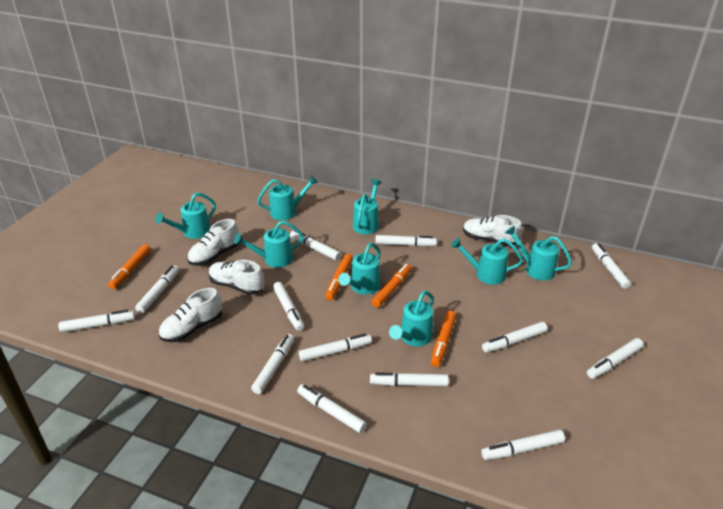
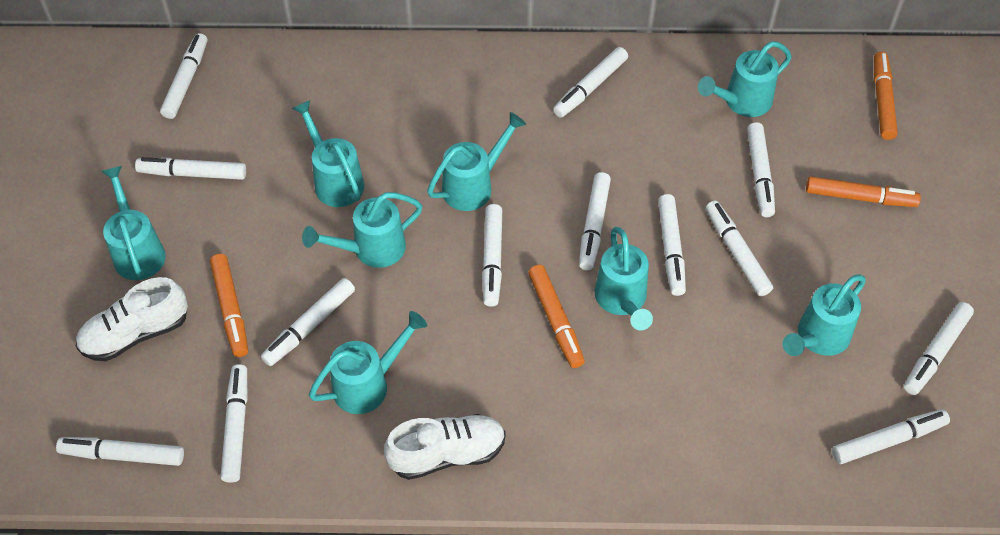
white shoe: 4 -> 2

